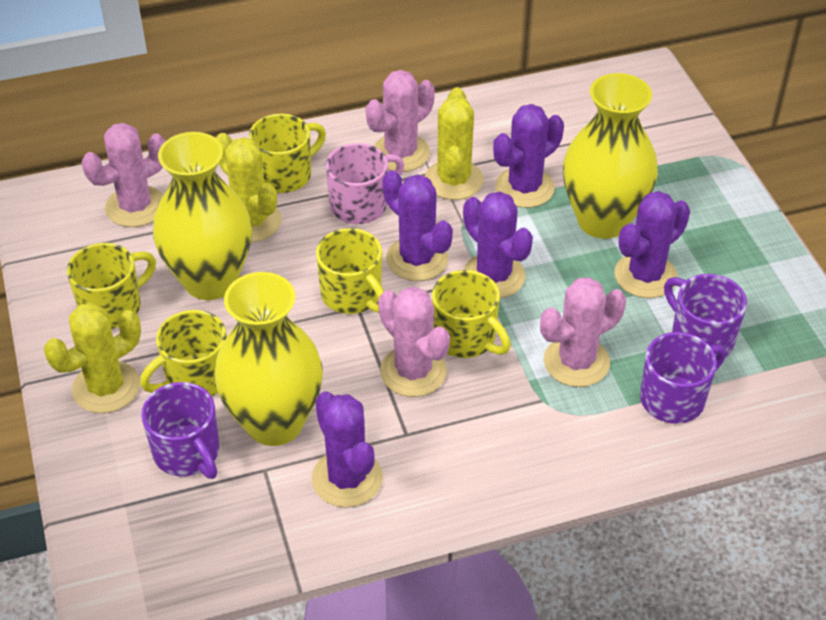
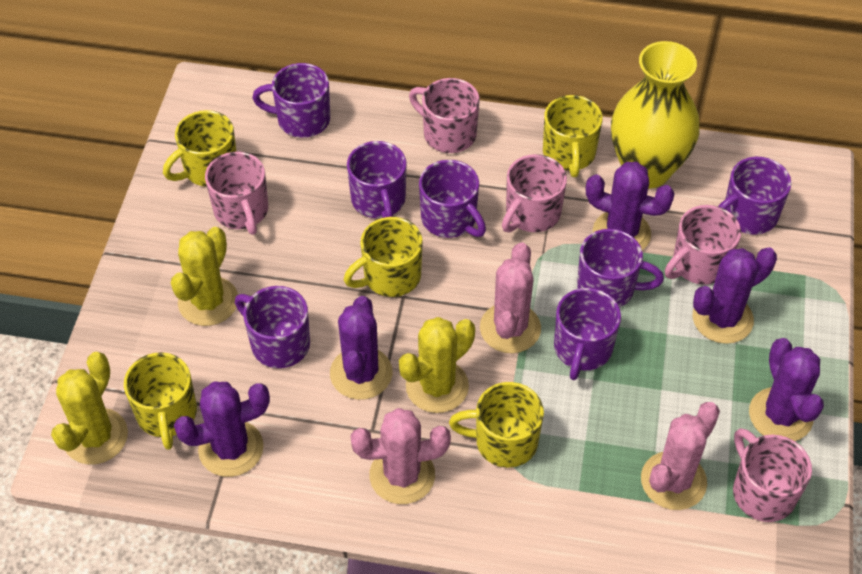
pink cactus: 4 -> 3
pink mug: 1 -> 5
purple mug: 3 -> 7
yellow vase: 3 -> 1

